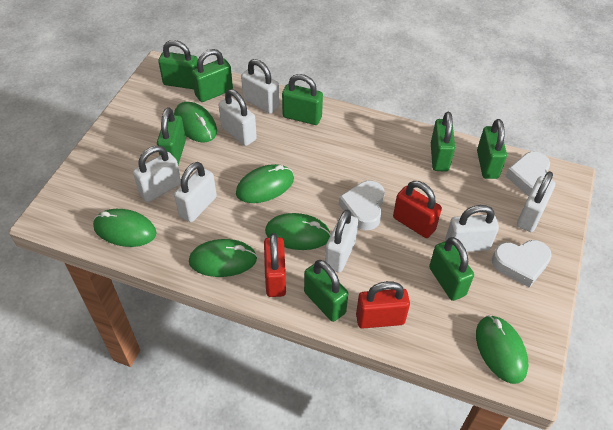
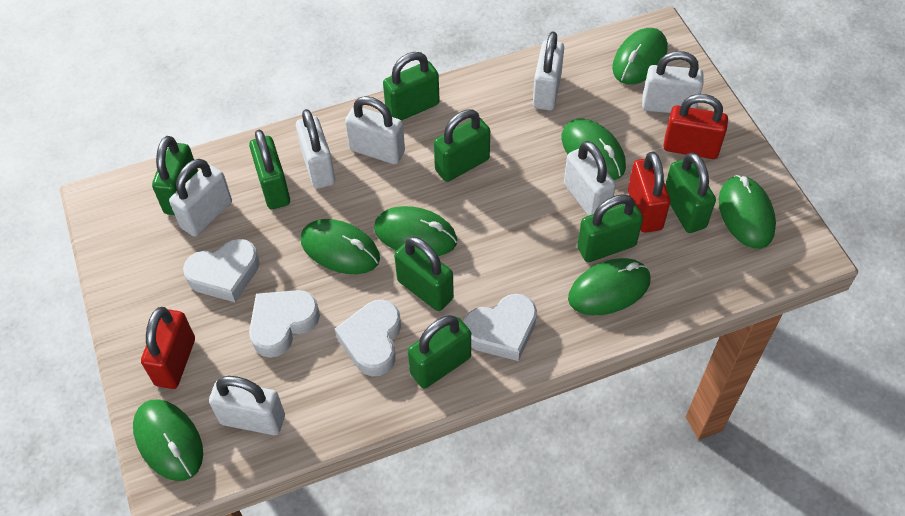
green mouse: 6 -> 7
white heart: 3 -> 4

